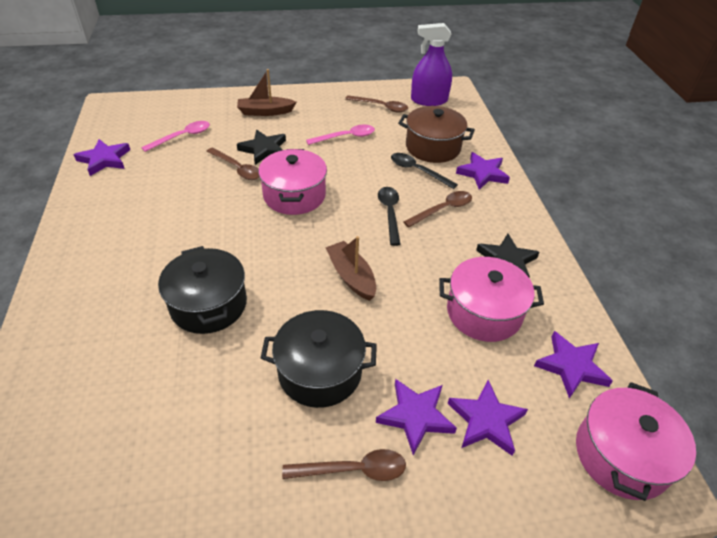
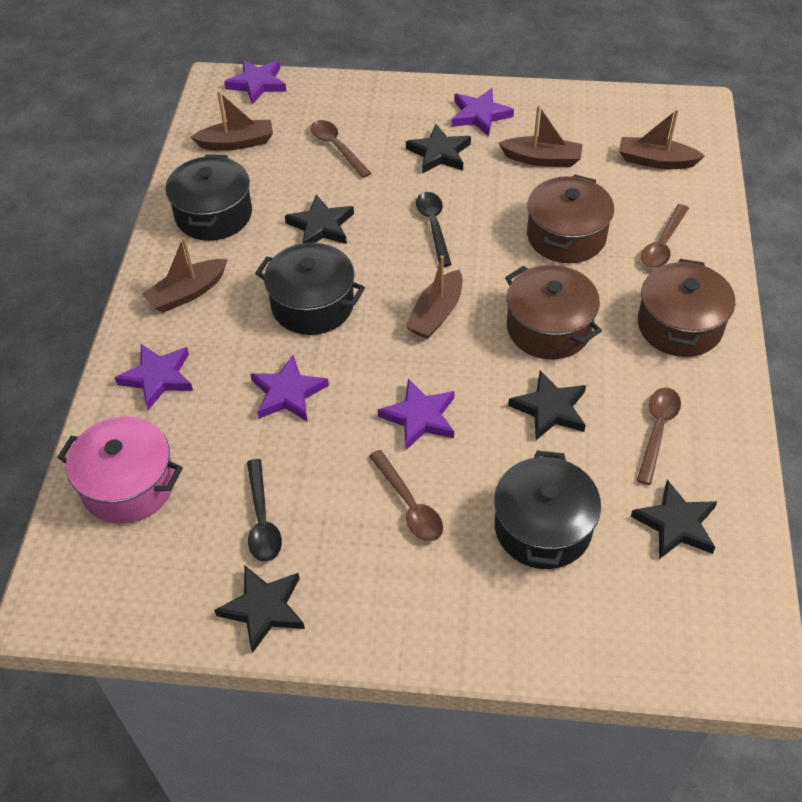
black pot: 2 -> 3
black star: 2 -> 5
brown boat: 2 -> 5
brown pot: 1 -> 3
pink pot: 3 -> 1
pink spoon: 2 -> 0
purple spray bottle: 1 -> 0

